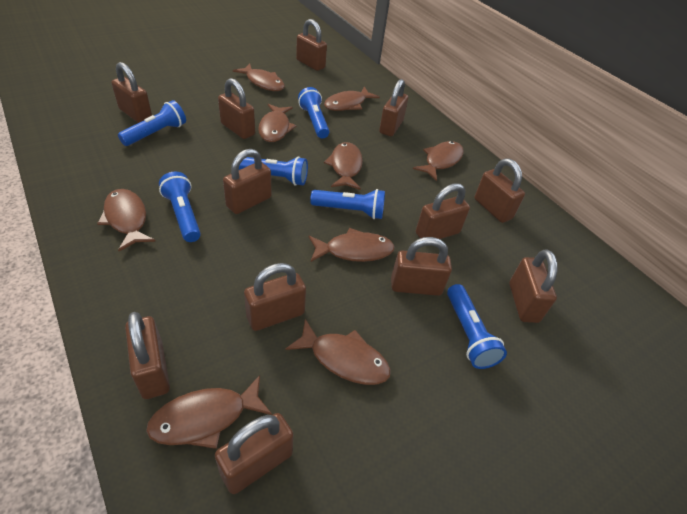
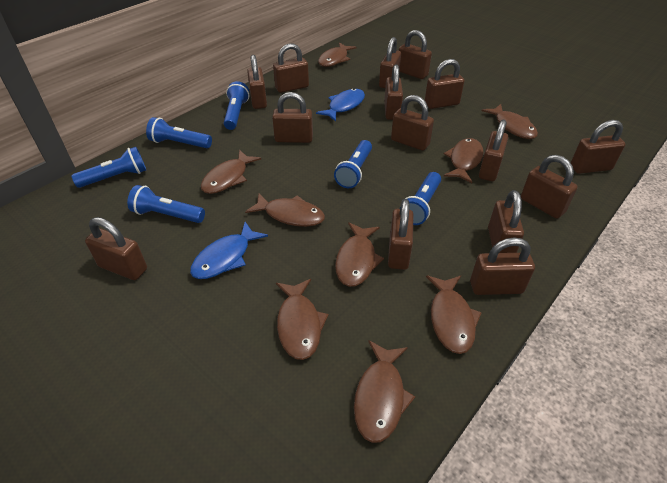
blue fish: 0 -> 2
brown padlock: 12 -> 15

